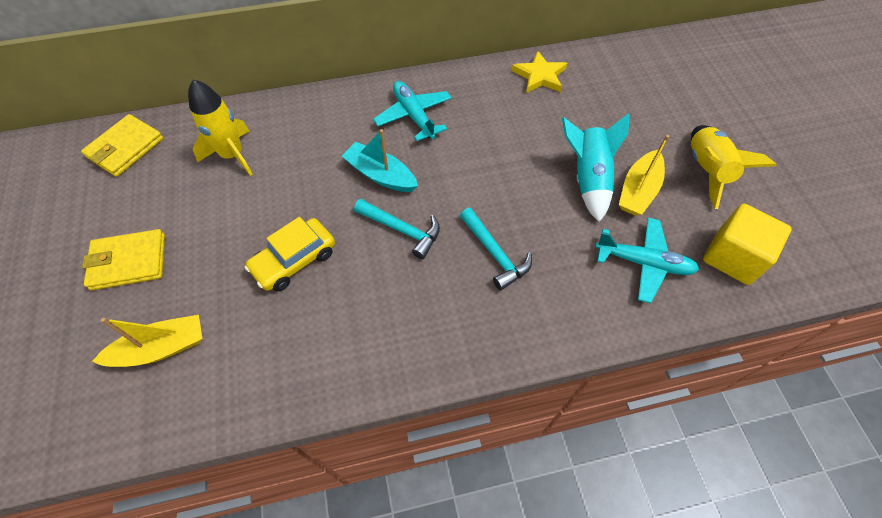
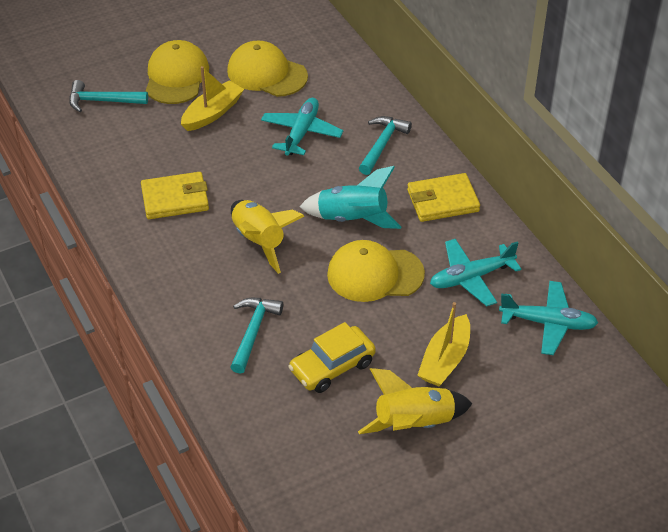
turquoise boat: 1 -> 0
turquoise hammer: 2 -> 3
turquoise plane: 2 -> 3
yellow cap: 0 -> 3
yellow cube: 1 -> 0
yellow star: 1 -> 0

